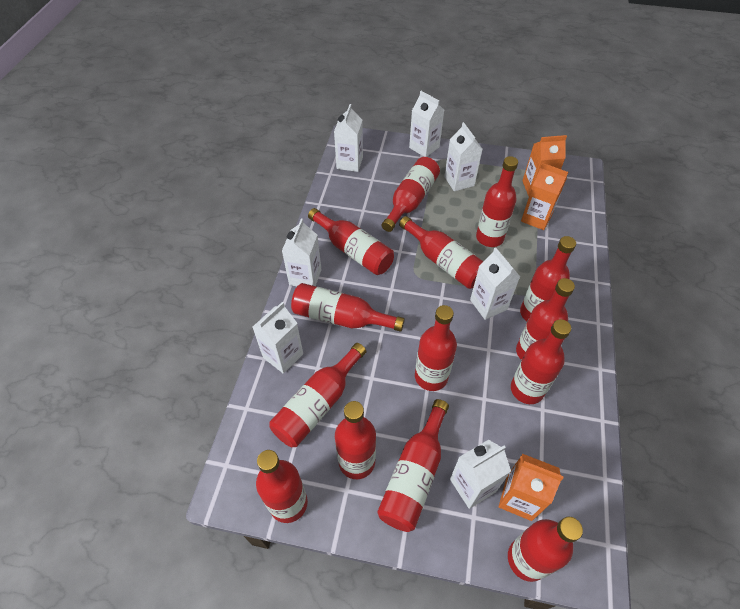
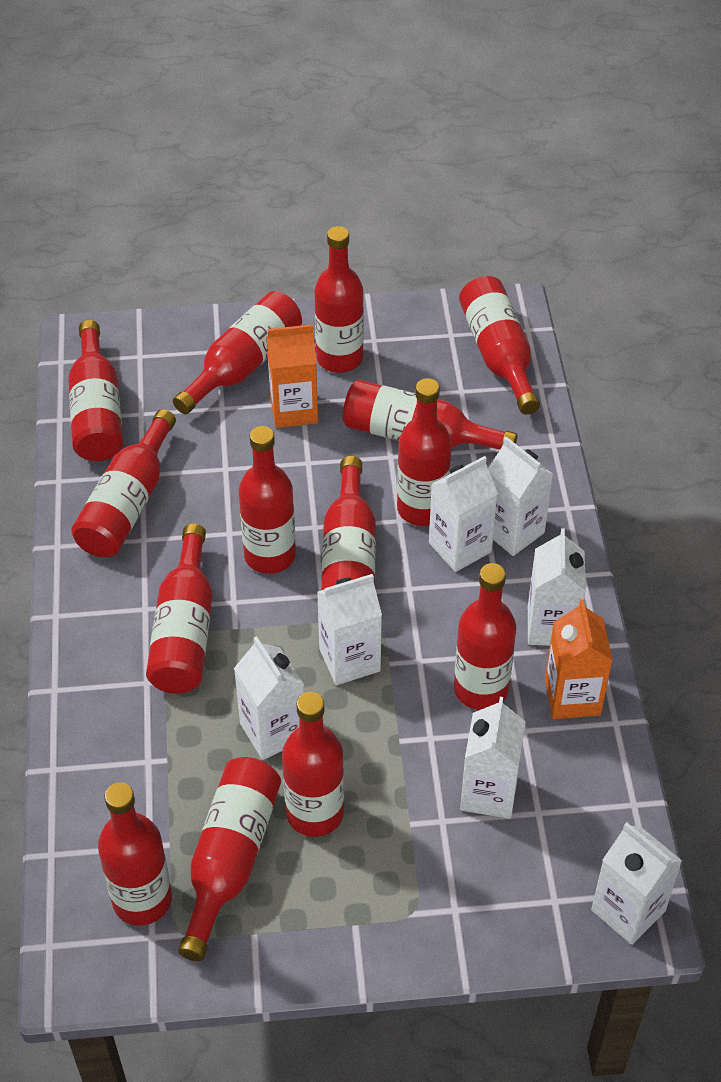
orange carton: 3 -> 2

